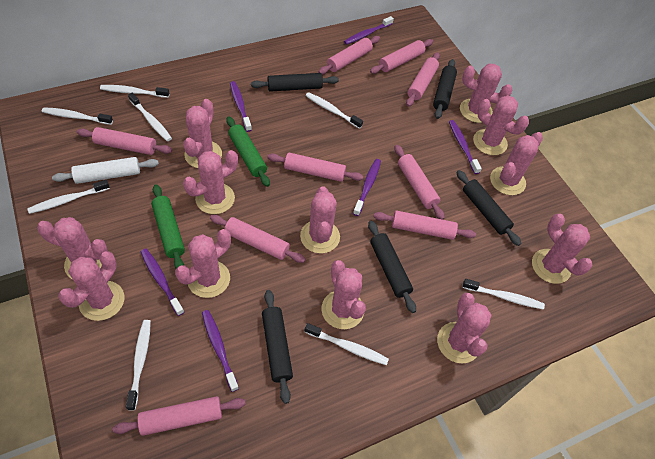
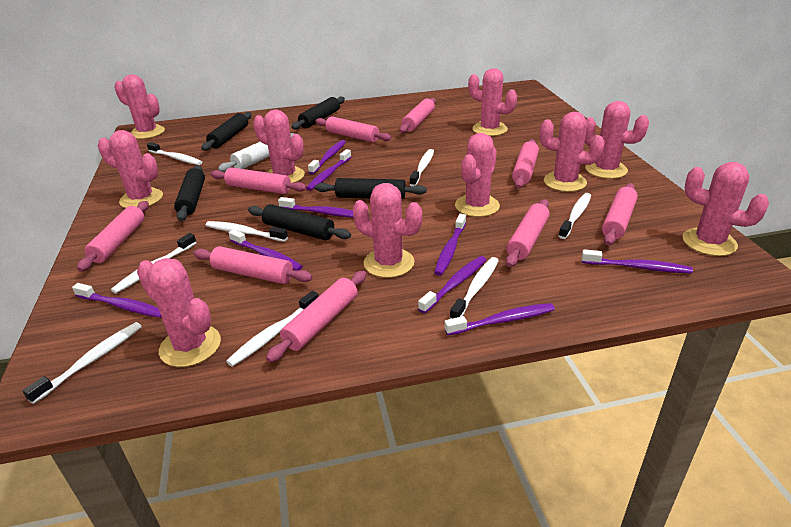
green rolling pin: 2 -> 0
pink cactus: 12 -> 10
purple toothbrush: 6 -> 9

